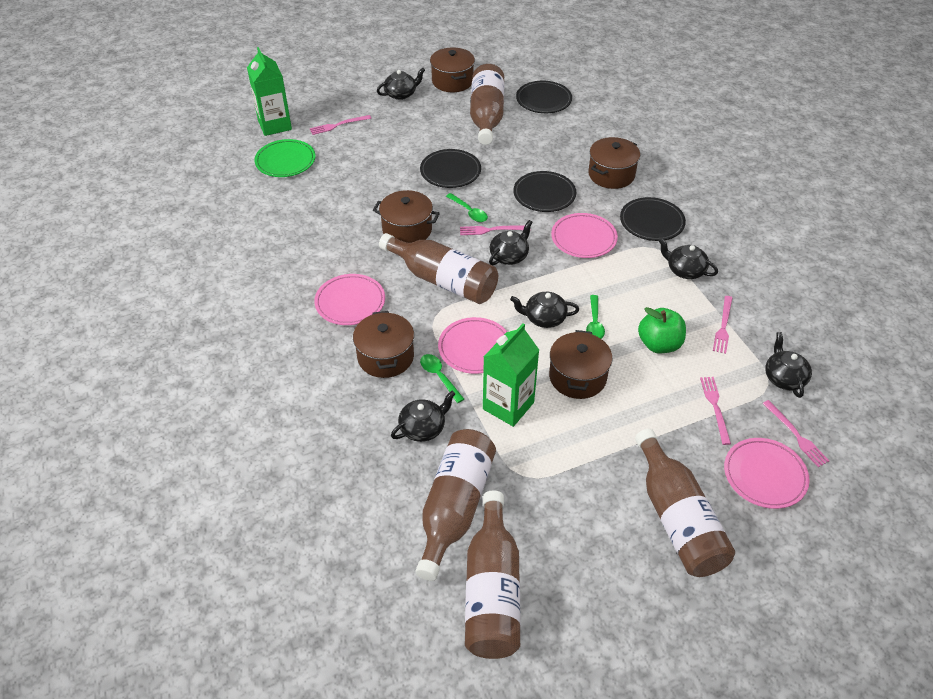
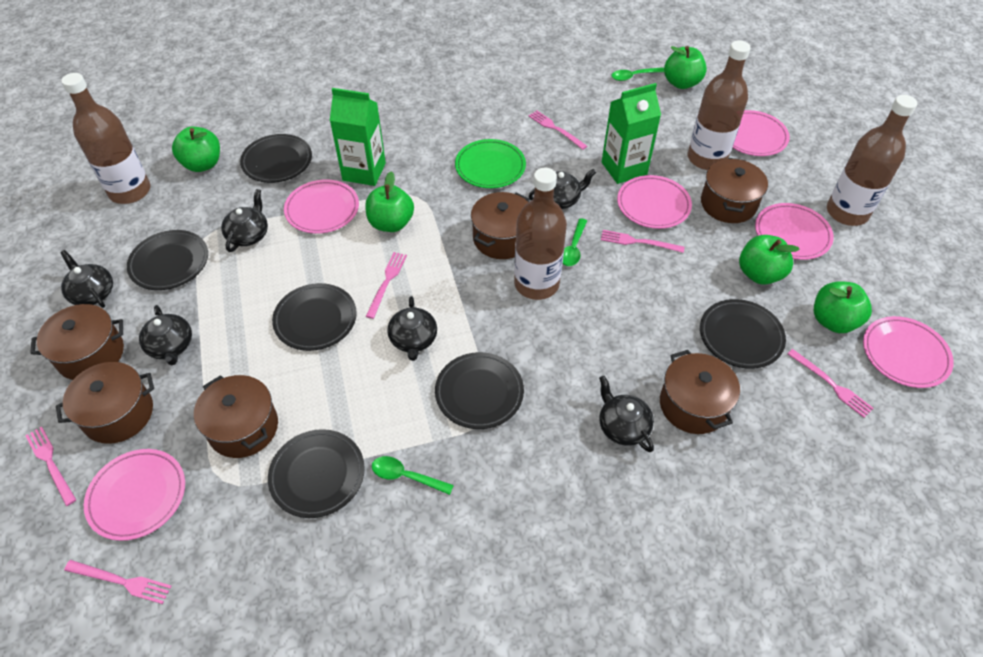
black plate: 4 -> 6
brown bottle: 5 -> 4
brown pot: 5 -> 6
green apple: 1 -> 5
pink fork: 5 -> 6
pink plate: 4 -> 6

